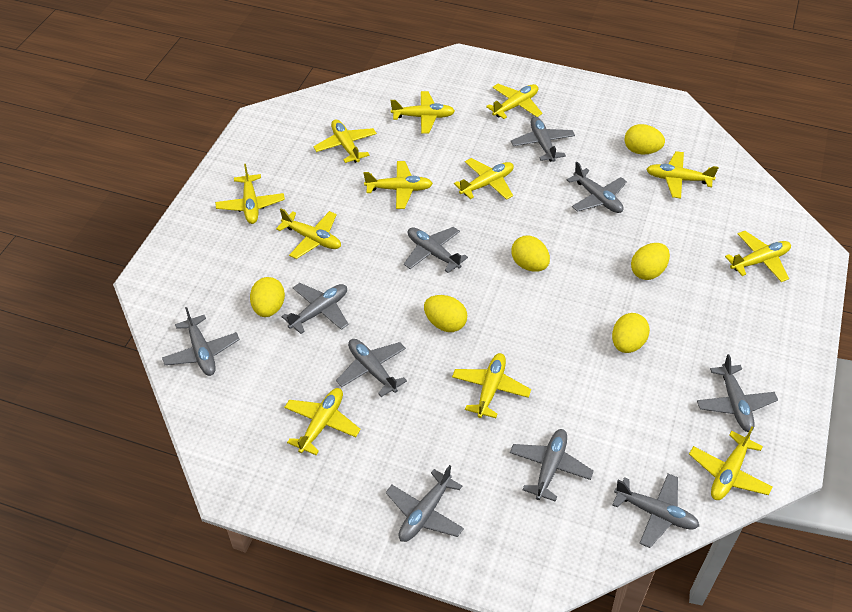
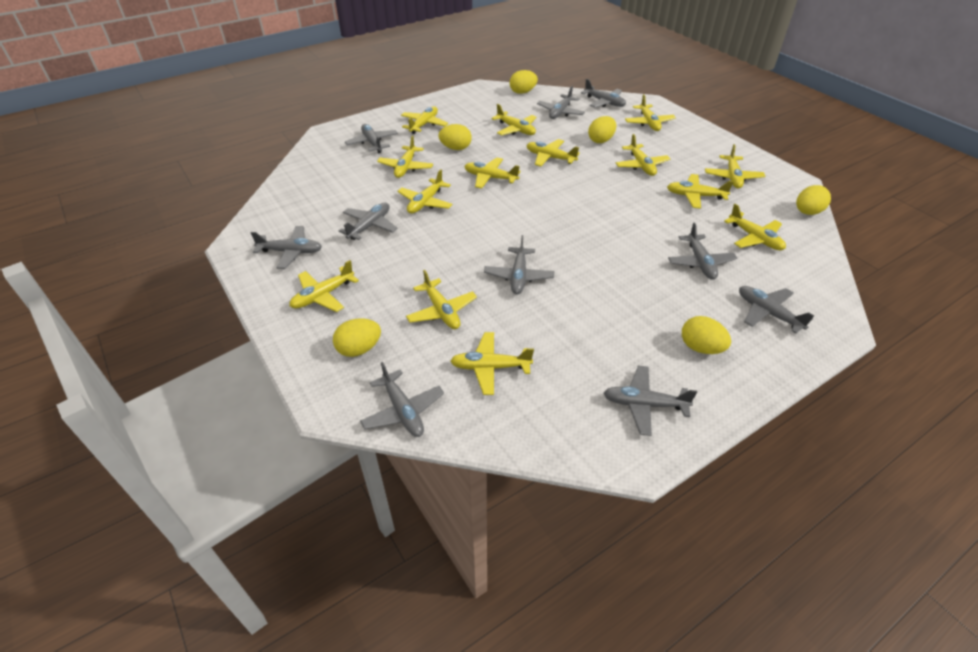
yellow plane: 12 -> 14

